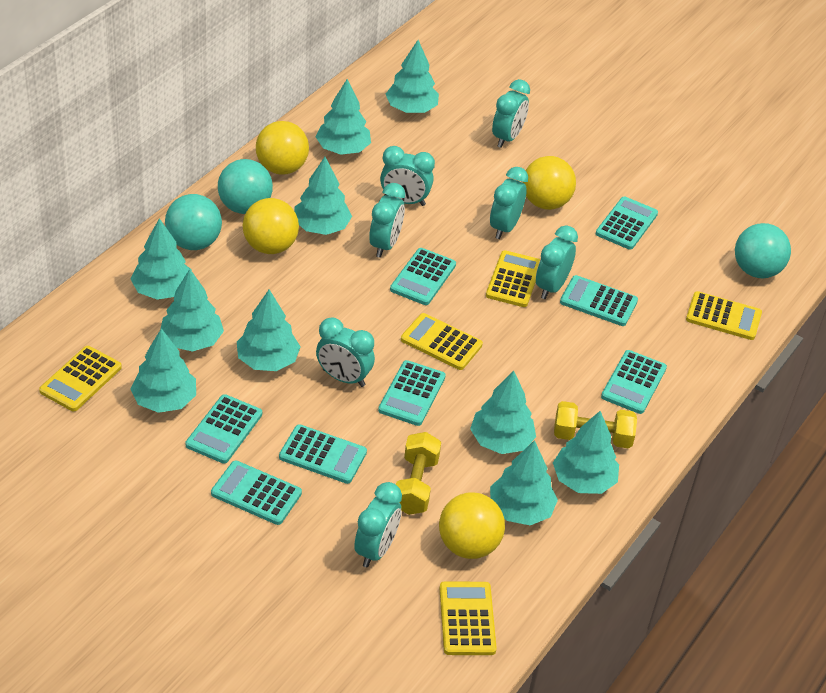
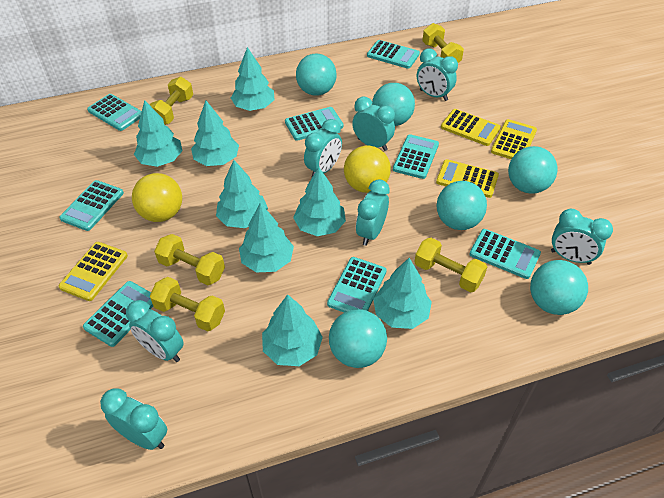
turquoise ball: 3 -> 6
turquoise tree: 10 -> 8
yellow ball: 4 -> 2
yellow calculator: 5 -> 4
yellow dumbbell: 2 -> 5

